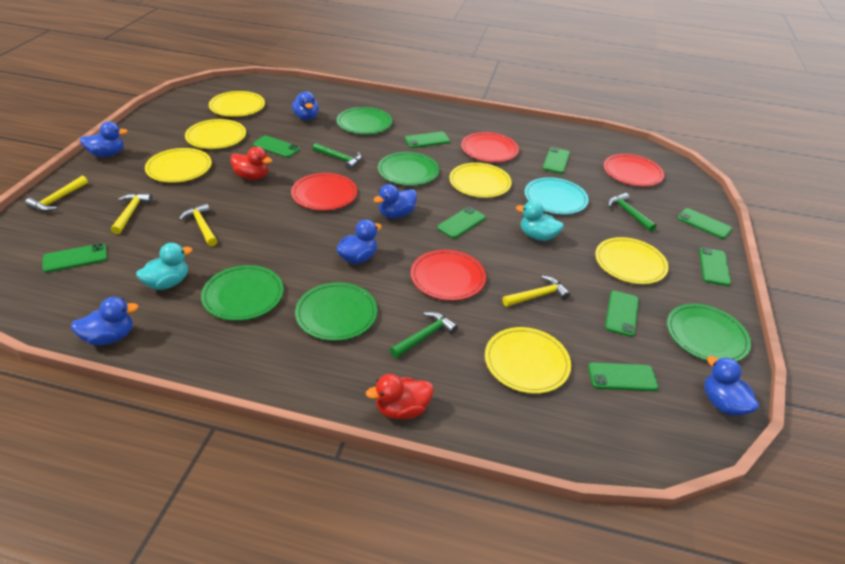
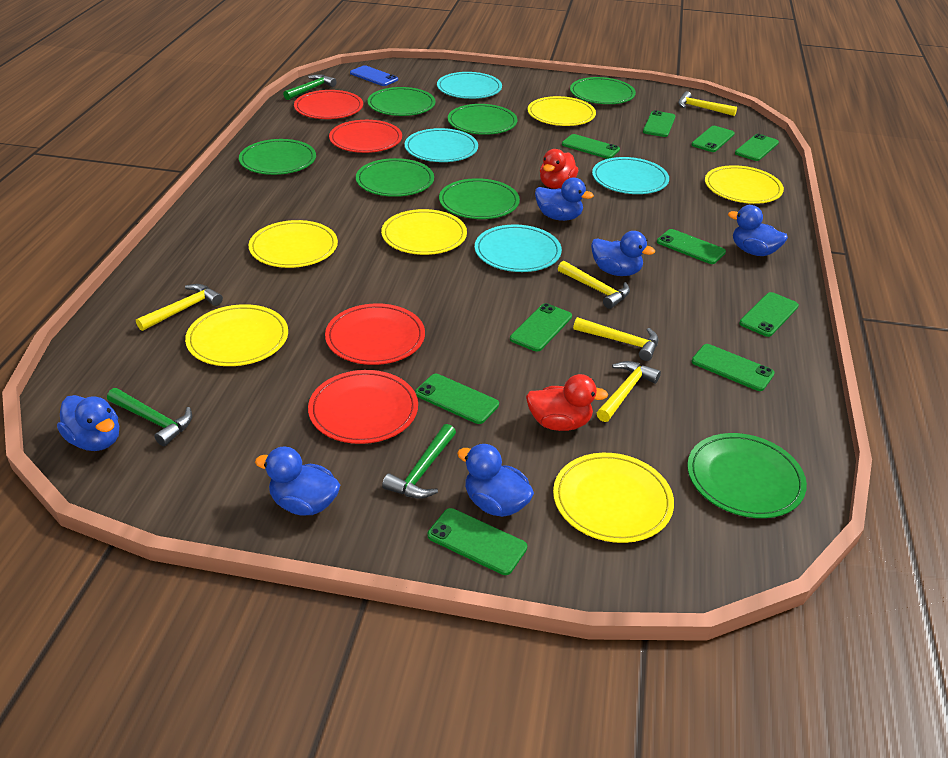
blue phone: 0 -> 1
green phone: 9 -> 10
green plate: 5 -> 7
turquoise duck: 2 -> 0
turquoise plate: 1 -> 4
yellow hammer: 4 -> 5

